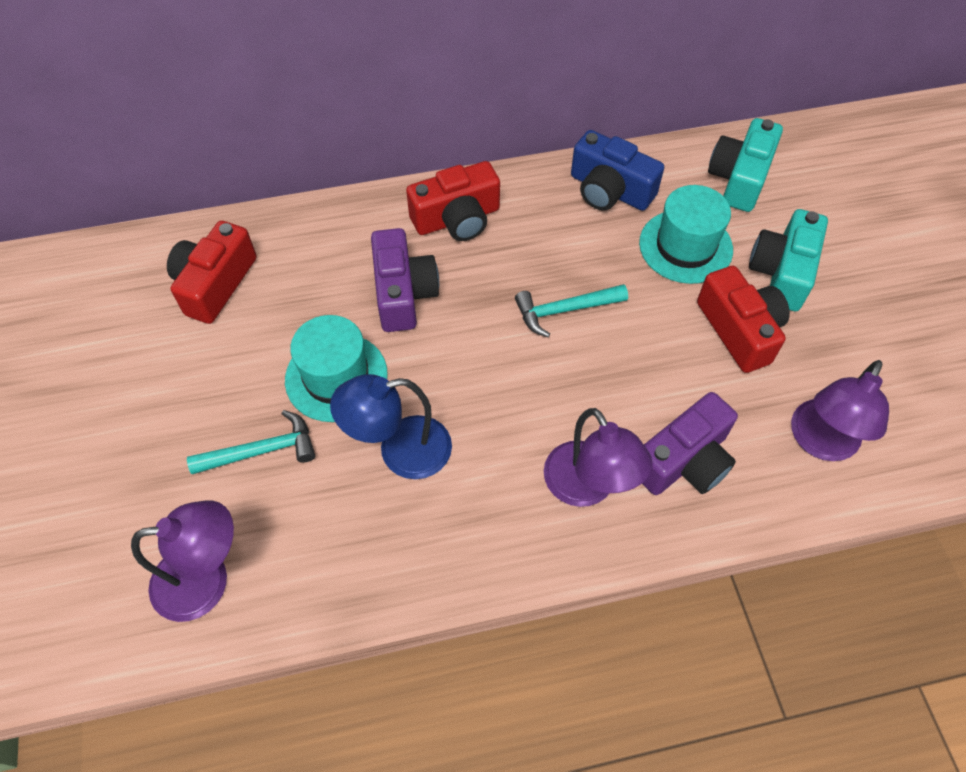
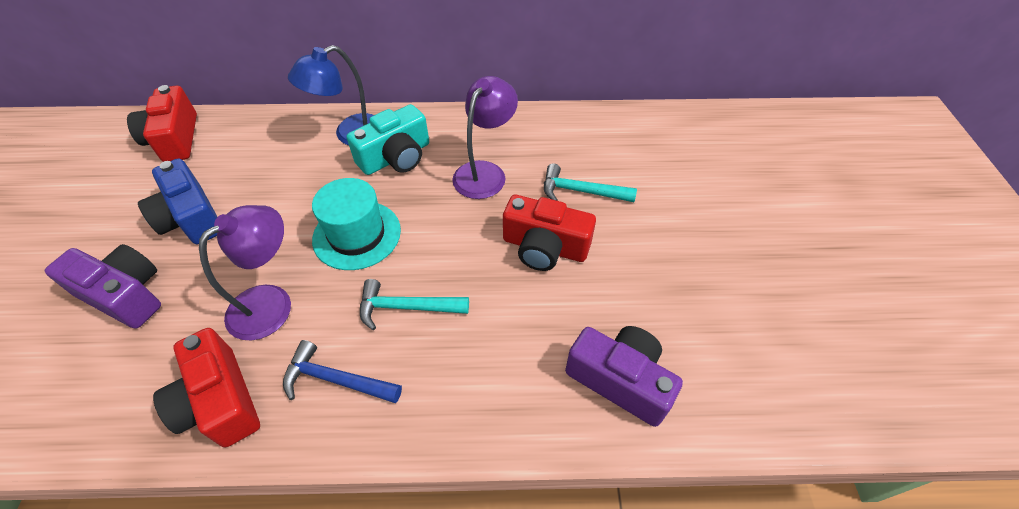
blue hammer: 0 -> 1
purple lamp: 3 -> 2
turquoise camera: 2 -> 1
turquoise hat: 2 -> 1

